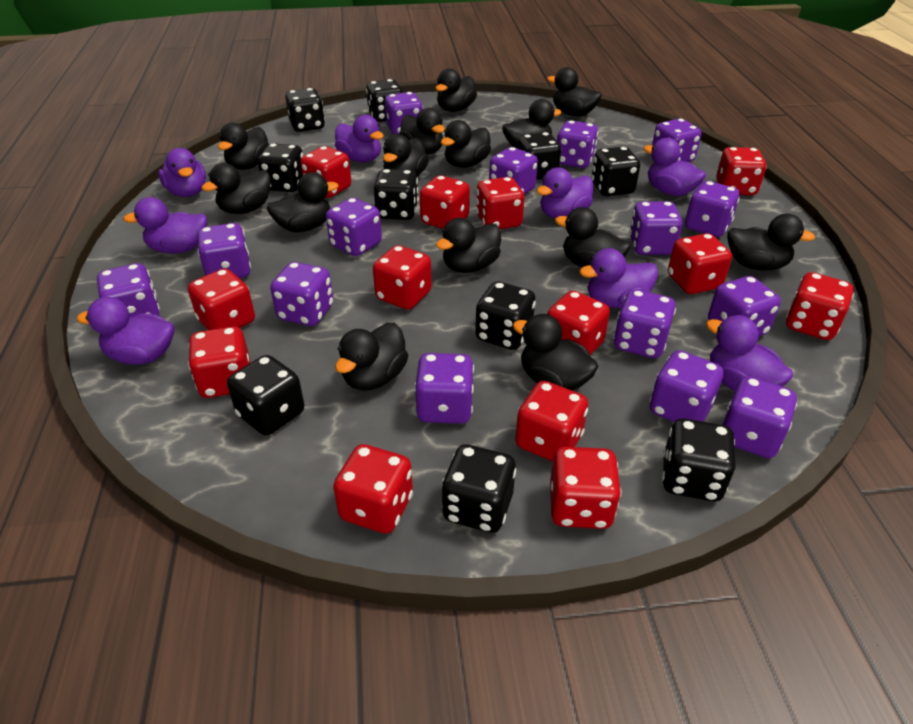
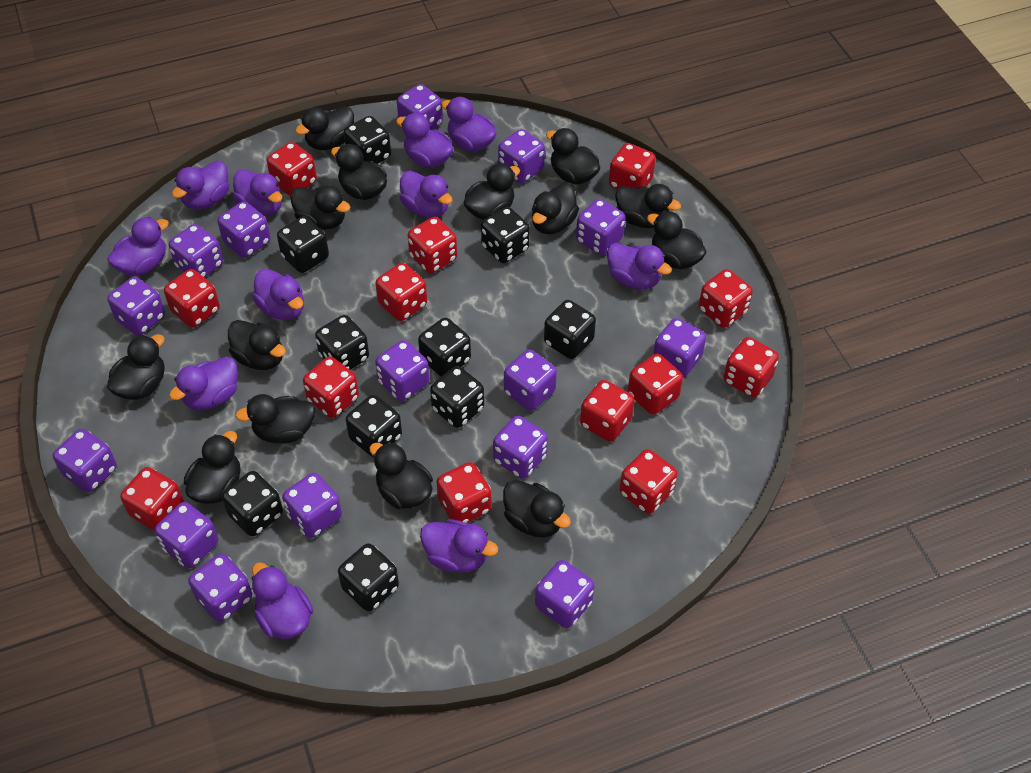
purple duck: 8 -> 11

